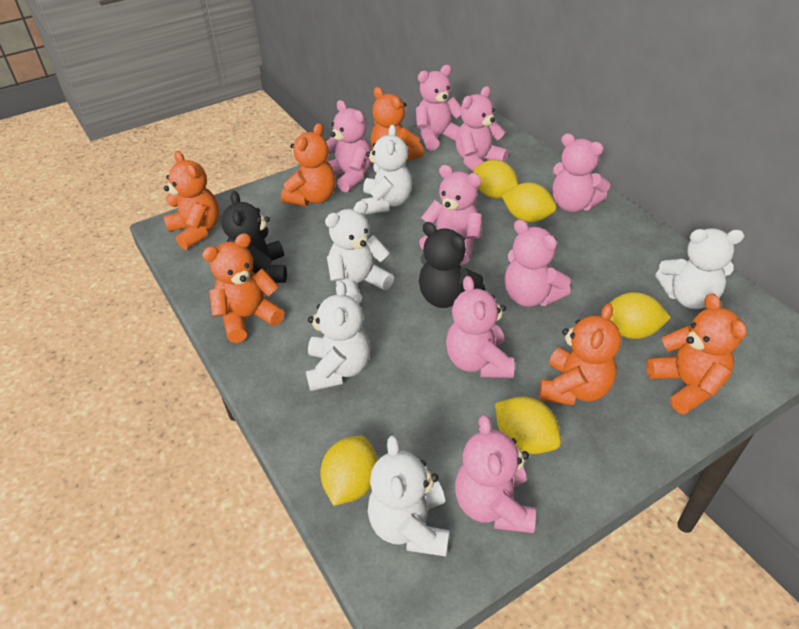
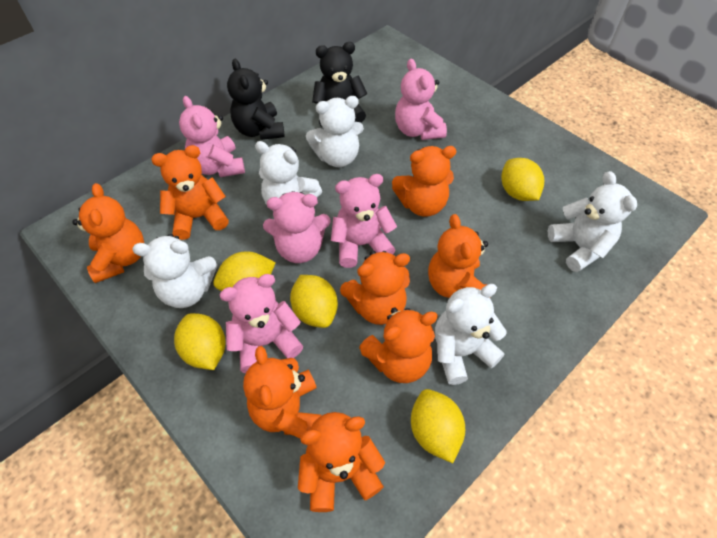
orange teddy bear: 6 -> 8
pink teddy bear: 8 -> 5

